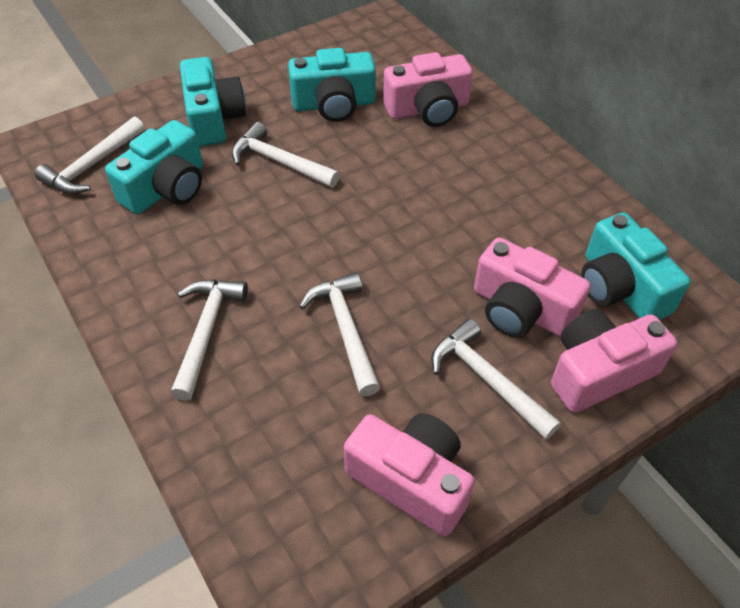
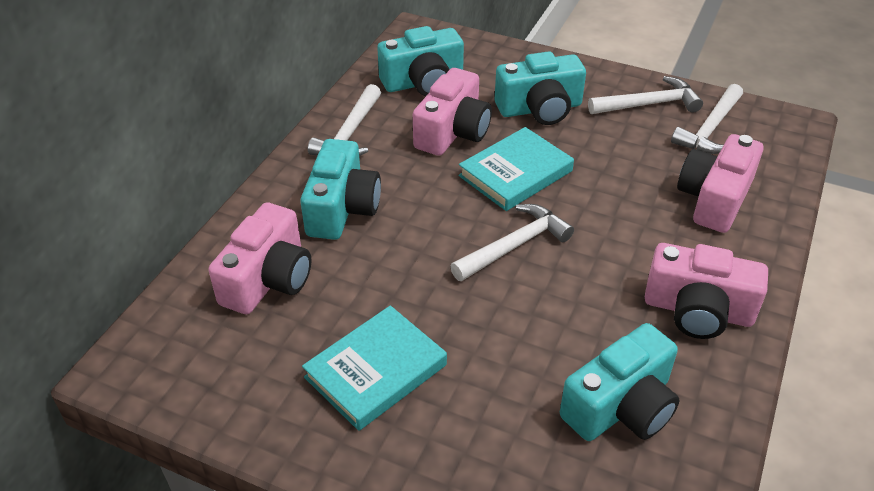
turquoise book: 0 -> 2
white hammer: 5 -> 4

